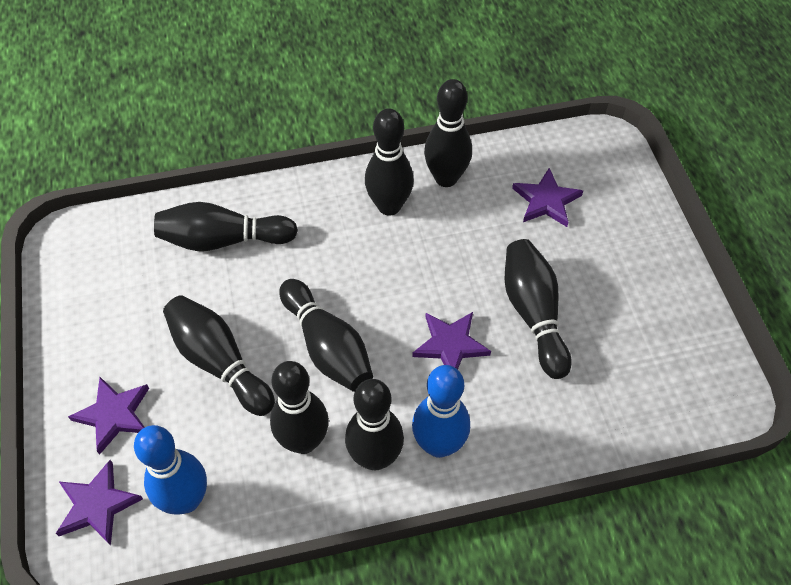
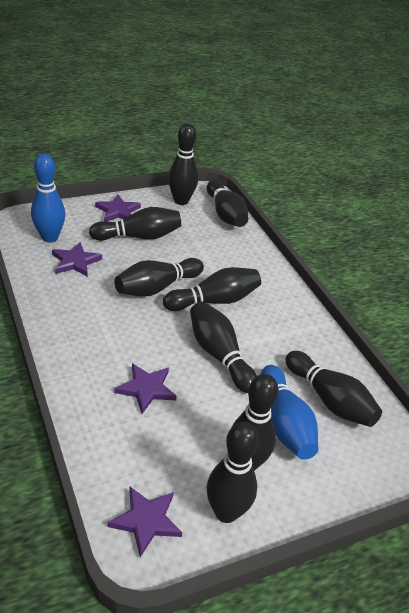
black bowling pin: 8 -> 9

